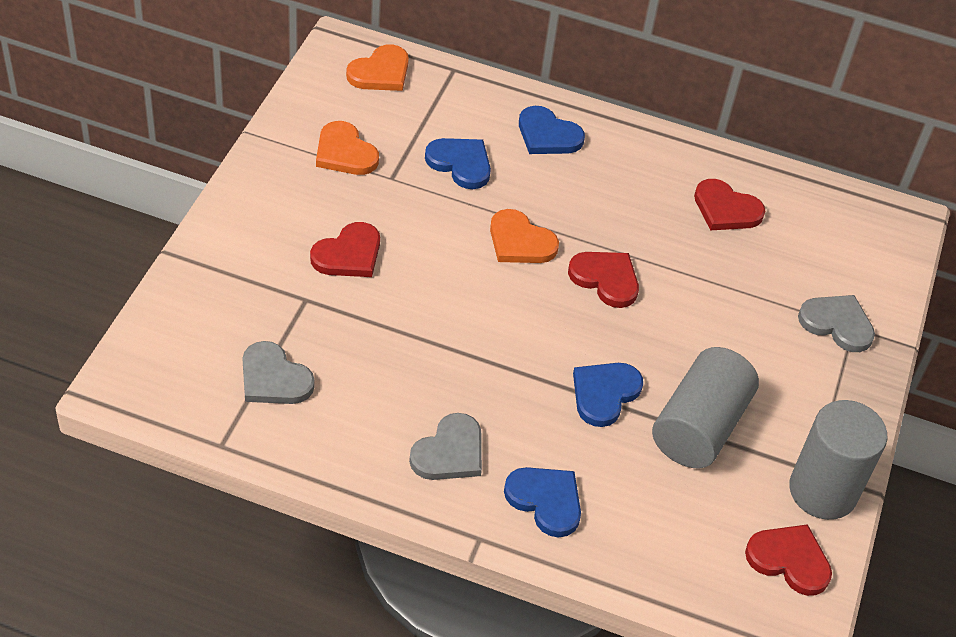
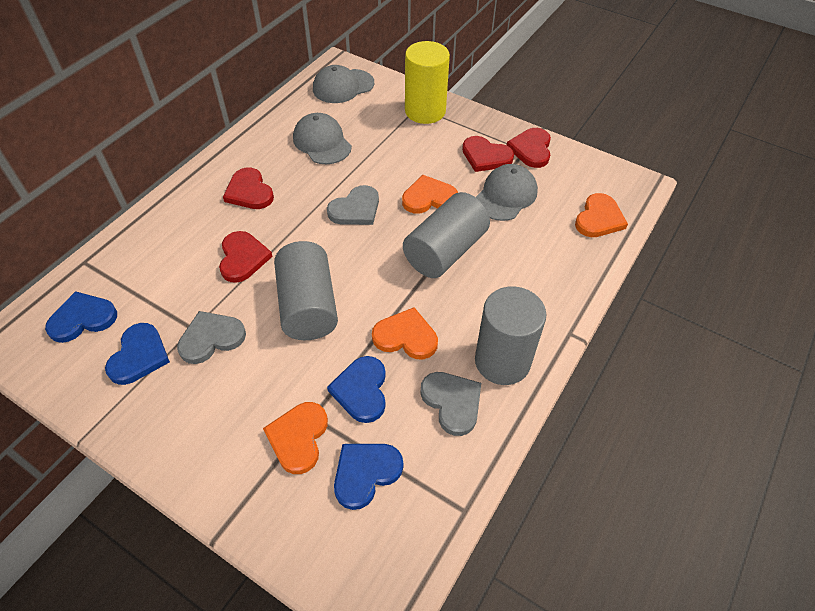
grey cap: 0 -> 3
grey cylinder: 2 -> 3
orange heart: 3 -> 4
yellow cylinder: 0 -> 1

